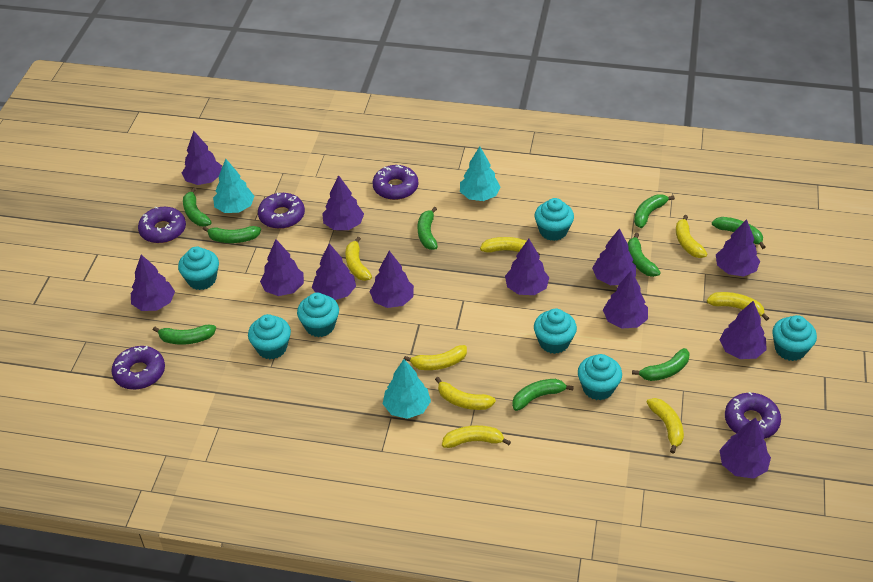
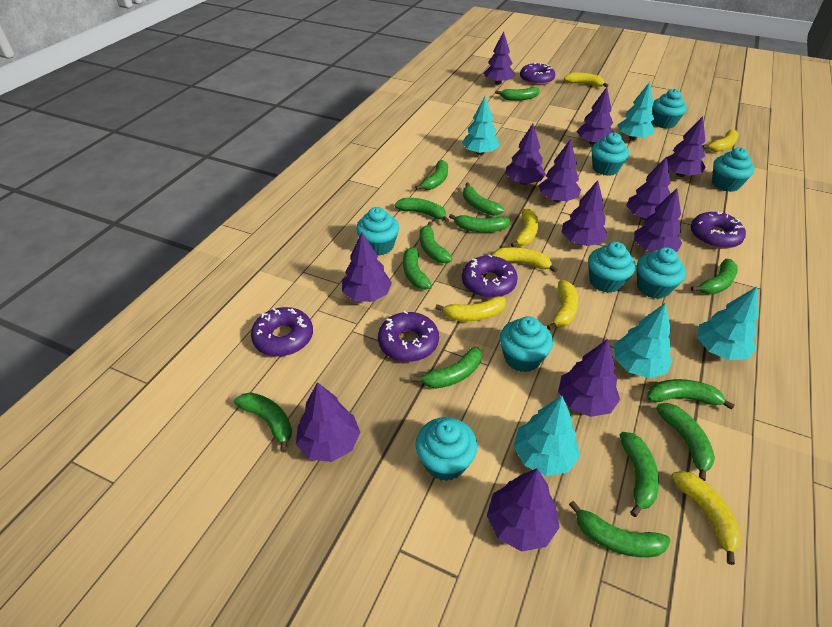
green banana: 9 -> 14
turquoise cupcake: 7 -> 8
turquoise tree: 3 -> 5
yellow banana: 8 -> 7

